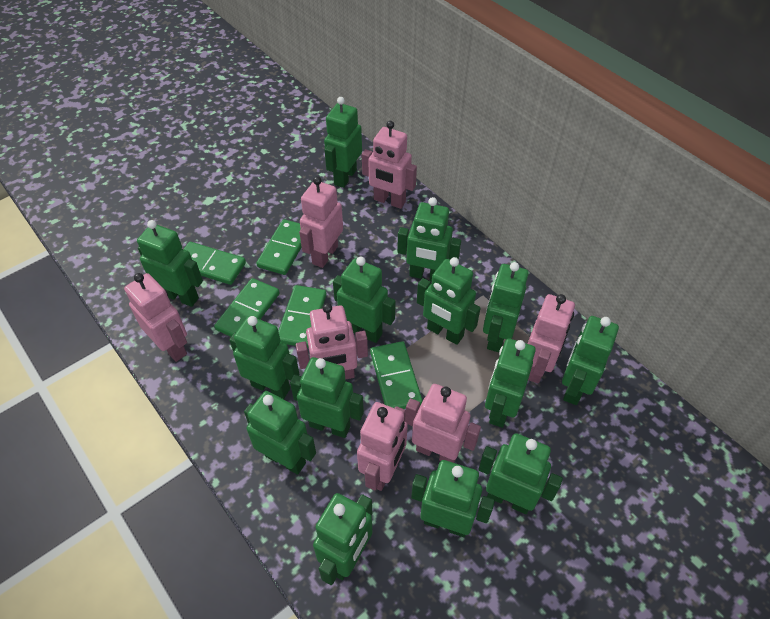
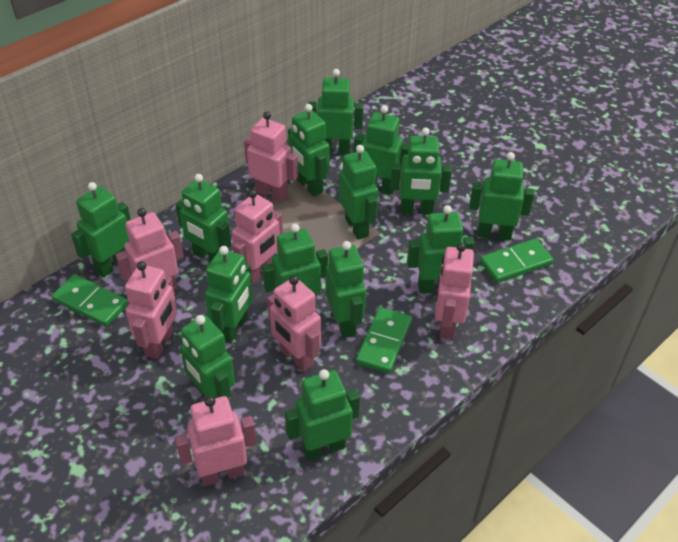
green domino: 5 -> 3

